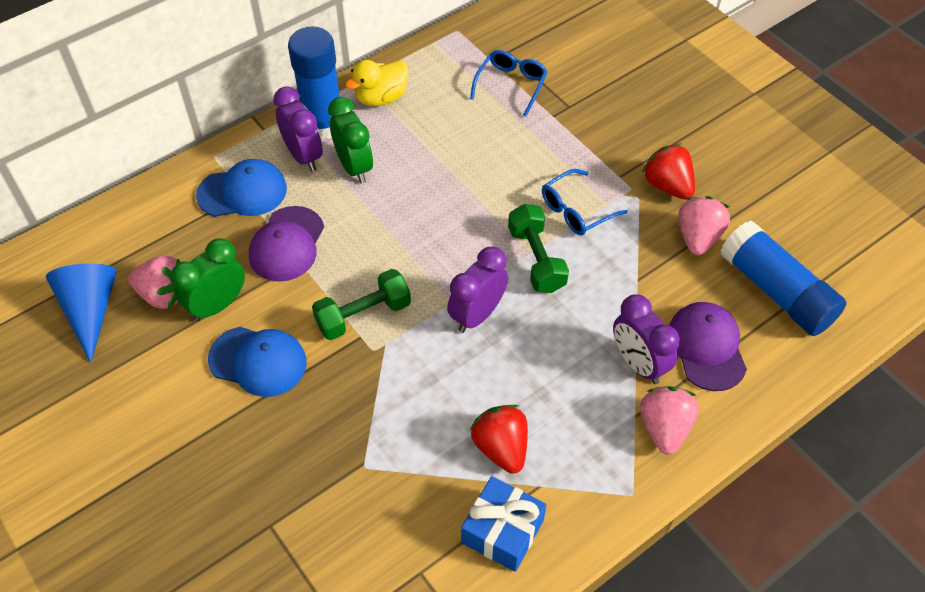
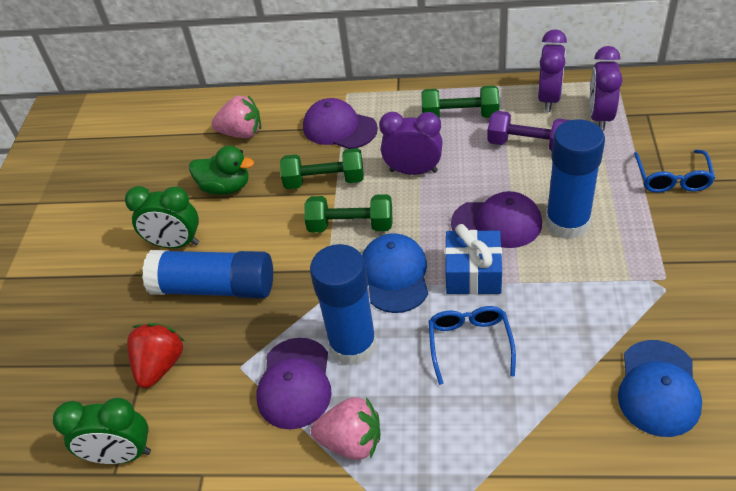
blue cone: 1 -> 0
blue glue stick: 2 -> 3
green duck: 0 -> 1
green dumbbell: 2 -> 3
pink strawberry: 3 -> 2
purple cap: 2 -> 3
purple dumbbell: 0 -> 1
red strawberry: 2 -> 1
yellow duck: 1 -> 0

